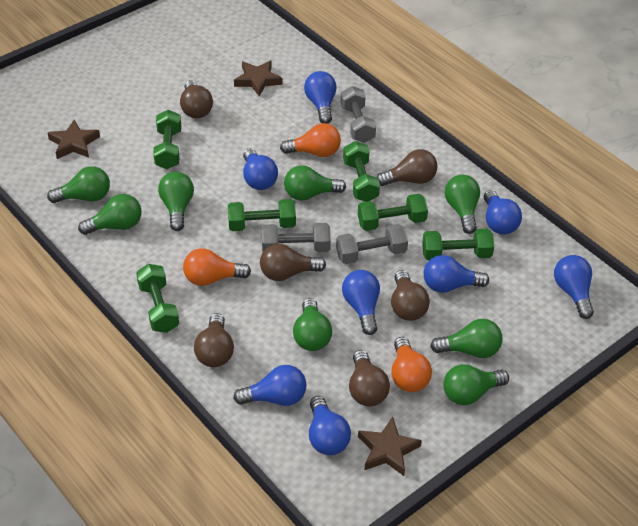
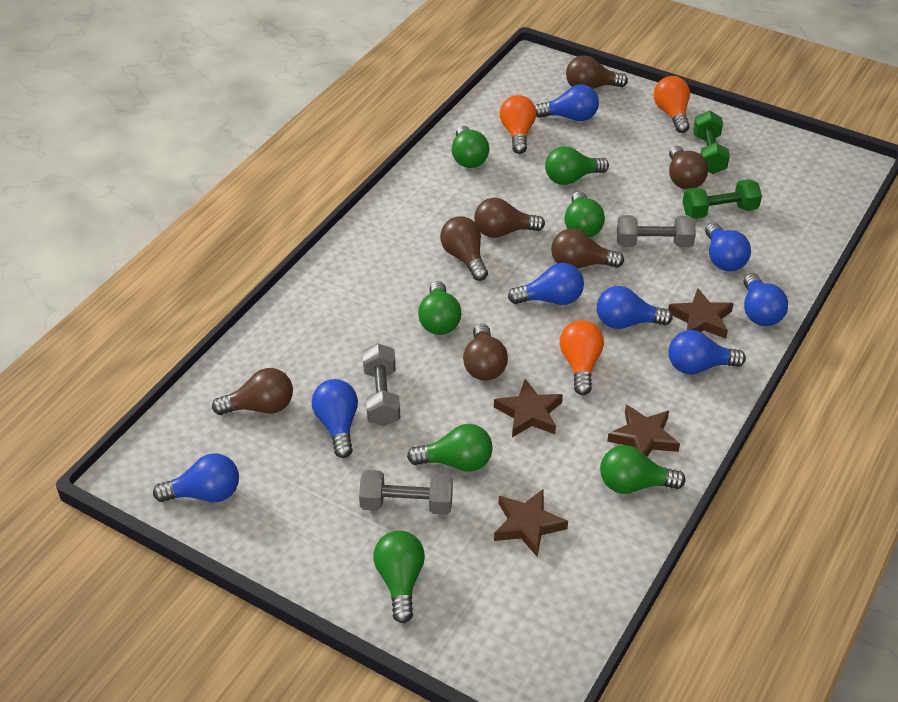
brown light bulb: 6 -> 7
brown star: 3 -> 4
green dumbbell: 6 -> 2
green light bulb: 8 -> 7

